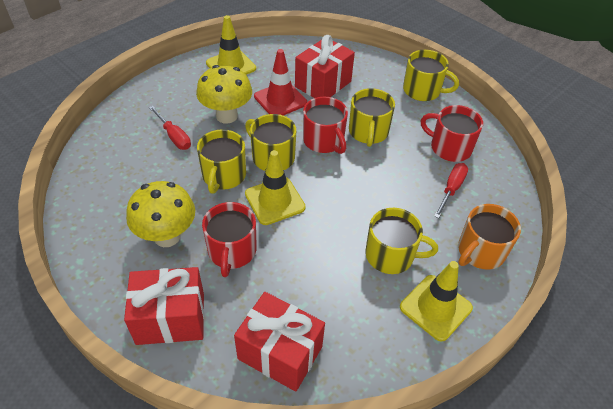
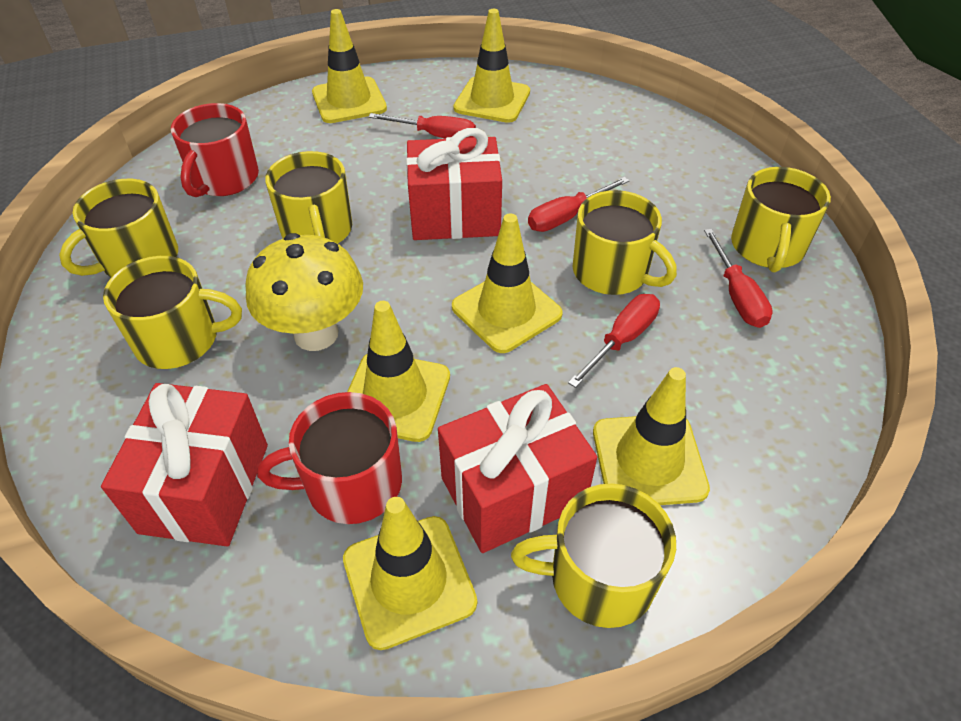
orange mug: 1 -> 0
red mug: 3 -> 2
red screwdriver: 2 -> 4
red traffic cone: 1 -> 0
yellow mug: 5 -> 6
yellow mushroom: 2 -> 1
yellow traffic cone: 3 -> 6

